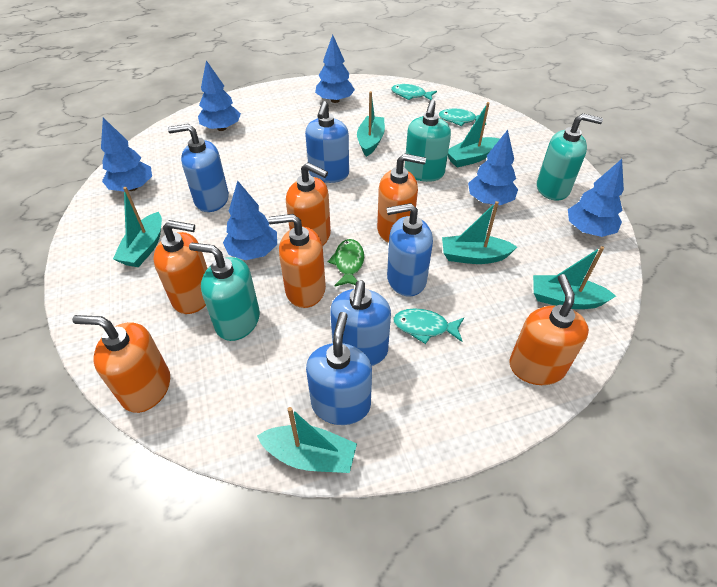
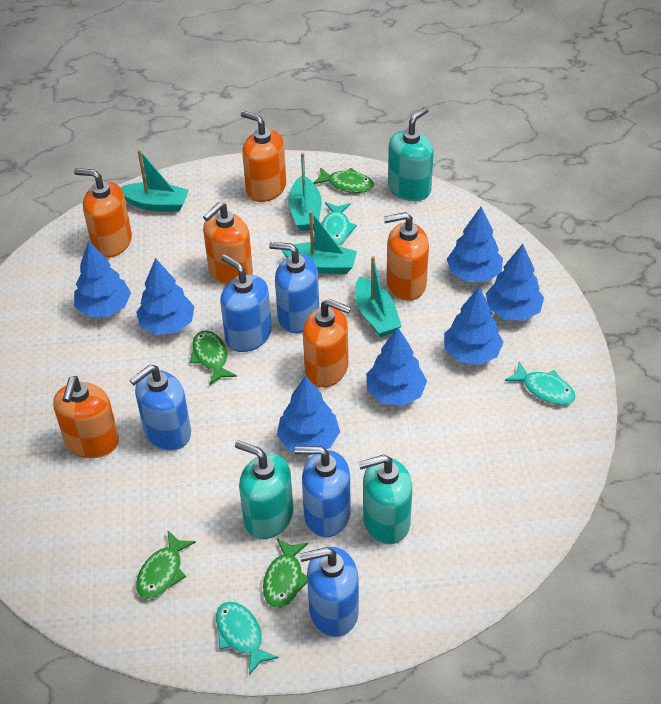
blue tree: 6 -> 7
green fish: 1 -> 4
turquoise boat: 6 -> 4

